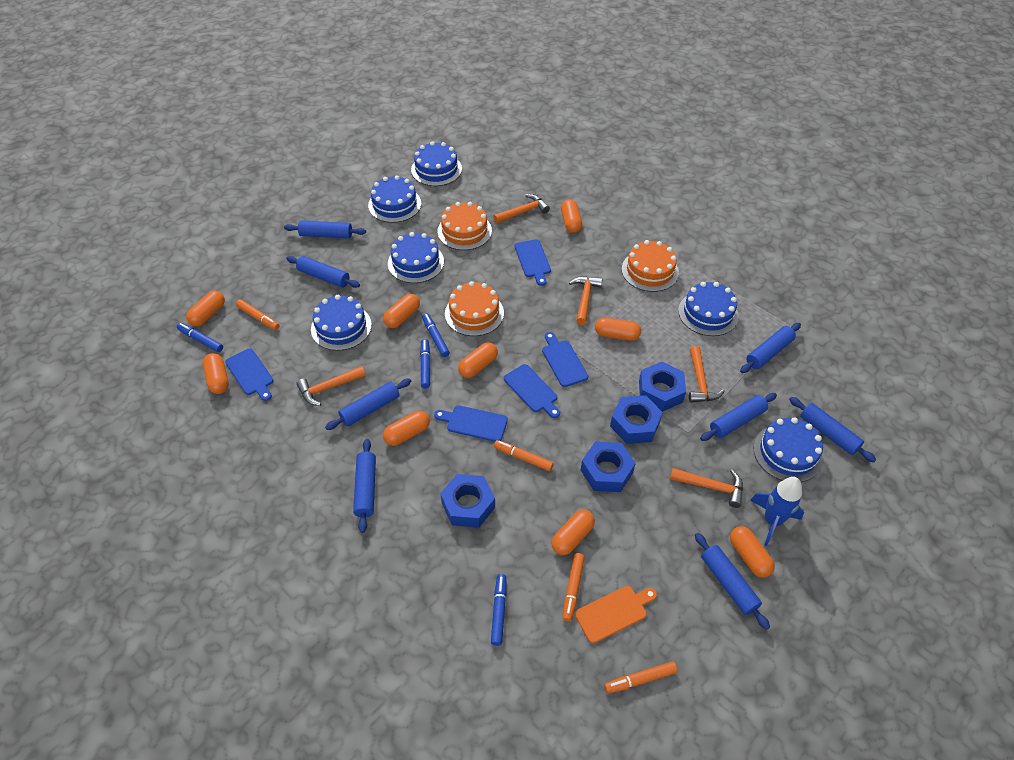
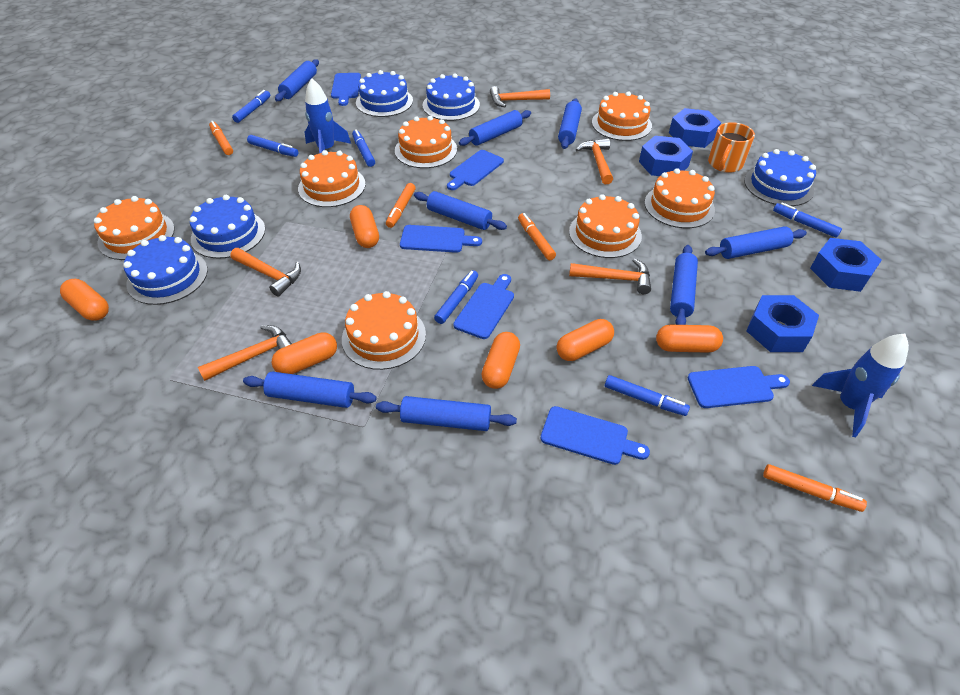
blue cake: 6 -> 5
blue cutting board: 5 -> 6
blue marker: 4 -> 6
blue rocket: 1 -> 2
orange cake: 3 -> 7
orange capsule: 9 -> 6
orange cutting board: 1 -> 0
orange mug: 0 -> 1

